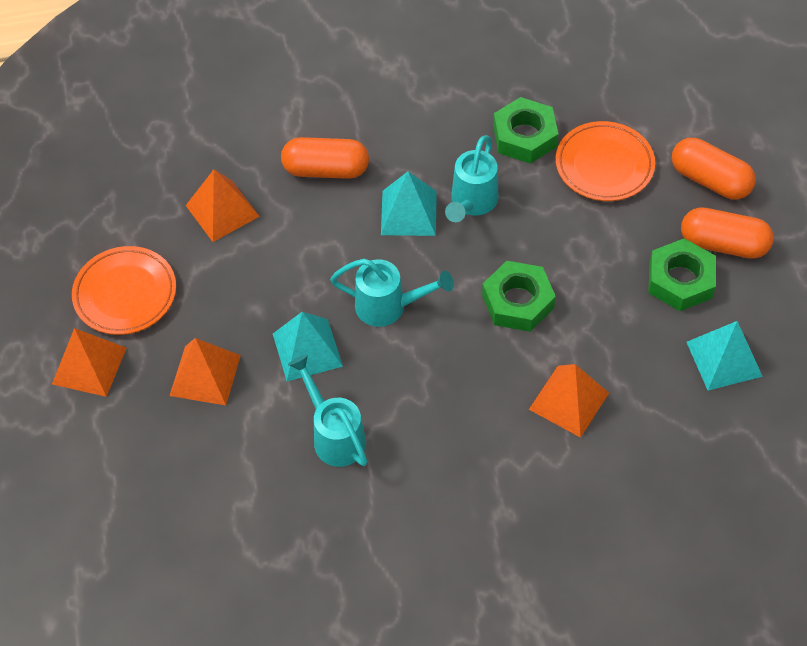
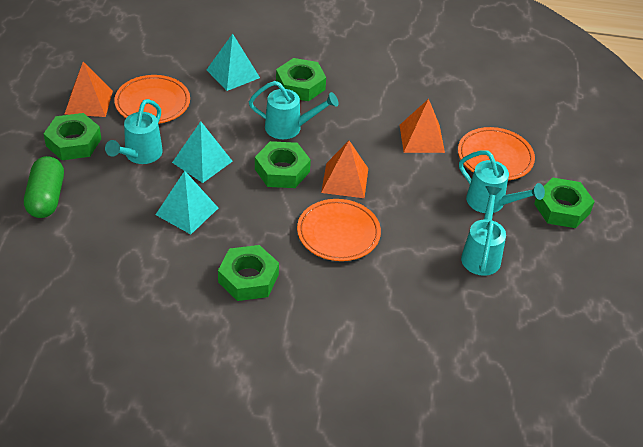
green capsule: 0 -> 1
green nut: 3 -> 5
orange capsule: 3 -> 0
orange plate: 2 -> 3
orange pyramid: 4 -> 3
turquoise watering can: 3 -> 4

